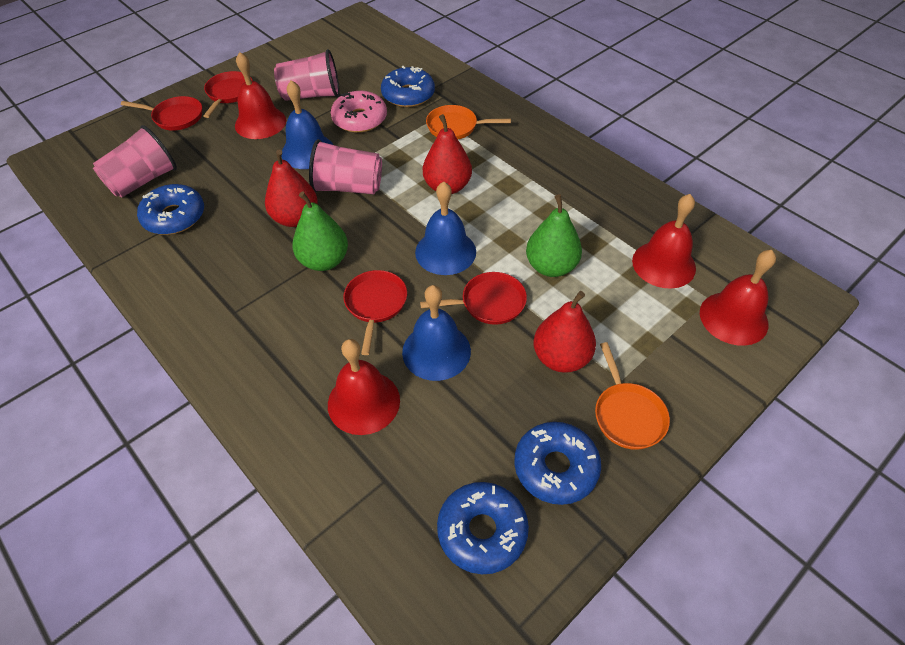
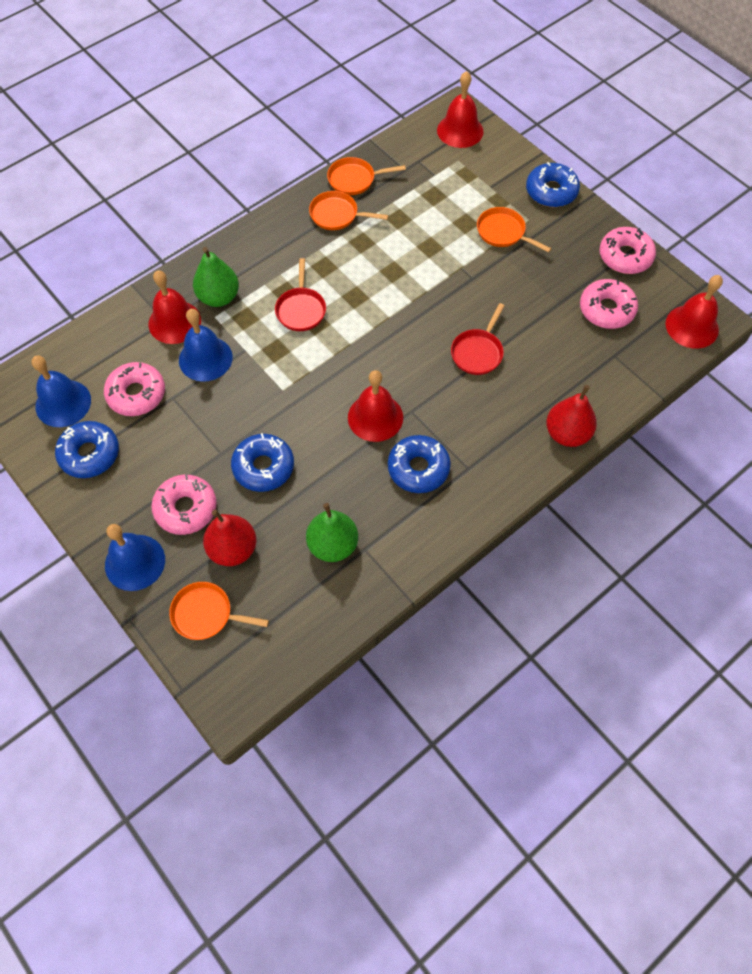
orange pan: 2 -> 4
pink cup: 3 -> 0
pink donut: 1 -> 4
red pan: 4 -> 2
red pear: 3 -> 2

